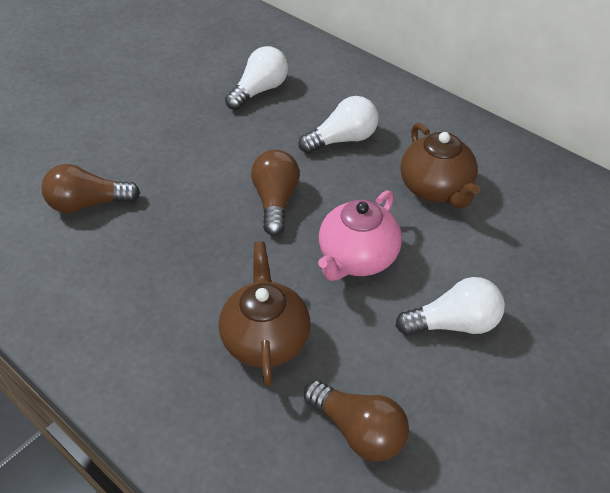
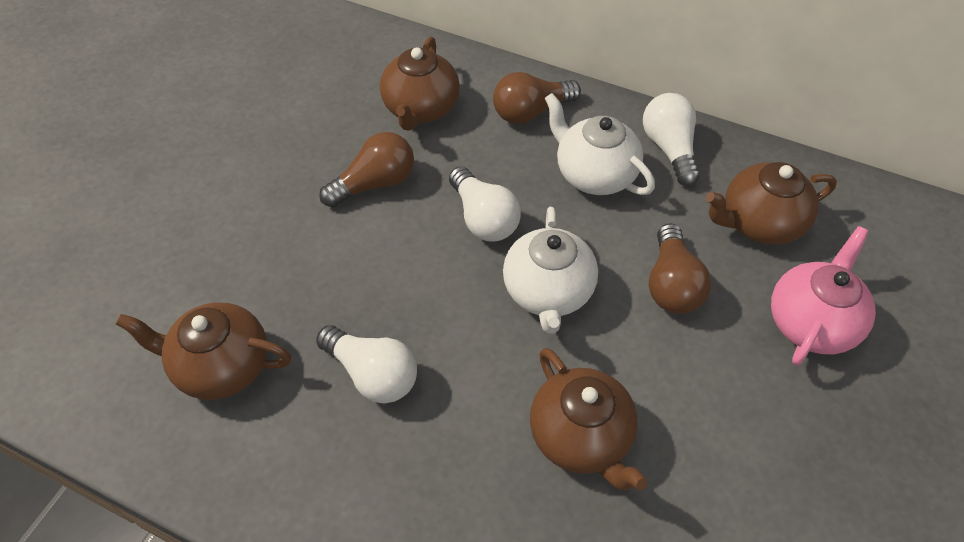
brown teapot: 2 -> 4
white teapot: 0 -> 2

